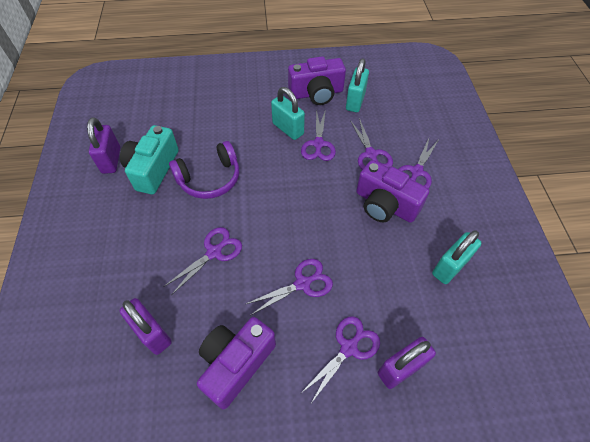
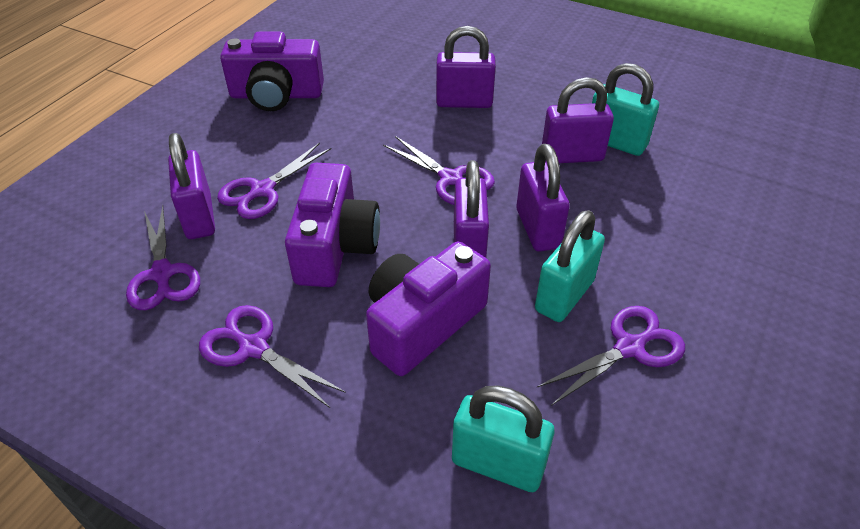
purple headphones: 1 -> 0
purple padlock: 3 -> 5
purple scissors: 6 -> 5
turquoise camera: 1 -> 0

